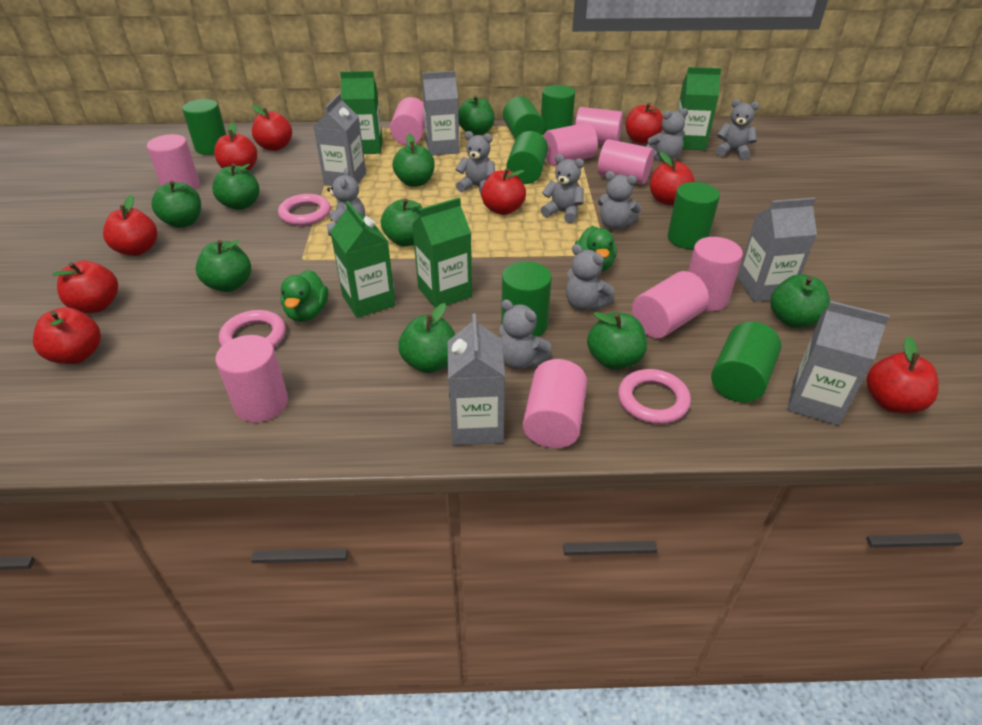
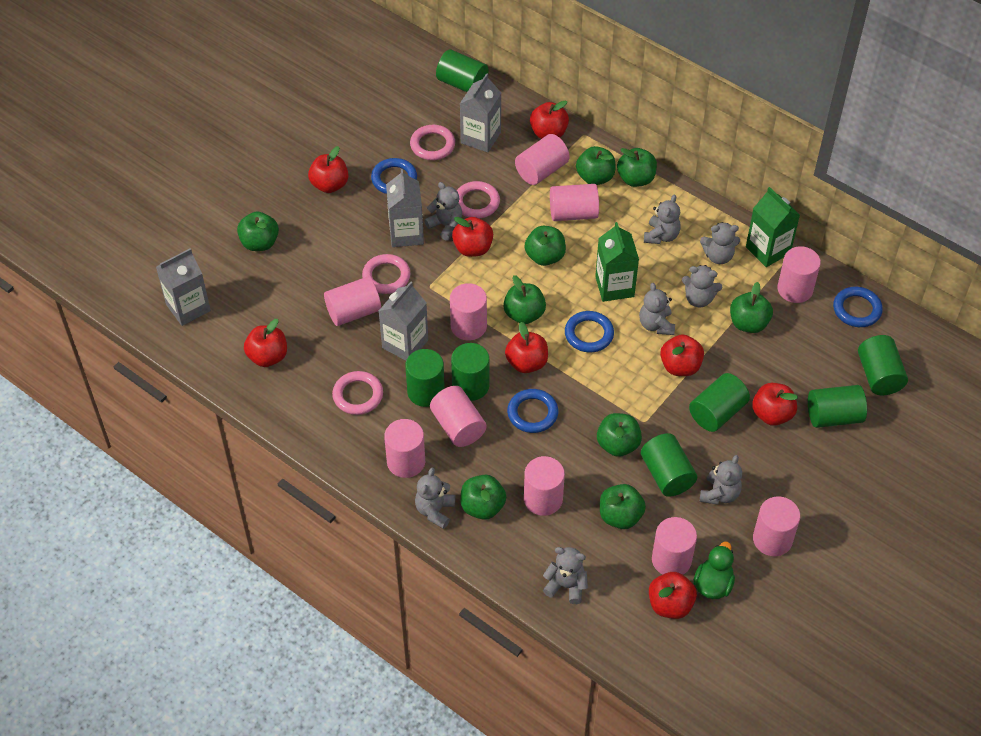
blue ring: 0 -> 4
green carton: 4 -> 2
green duck: 2 -> 1
grey carton: 5 -> 4
pink cylinder: 9 -> 10
pink ring: 3 -> 4
red apple: 9 -> 8

